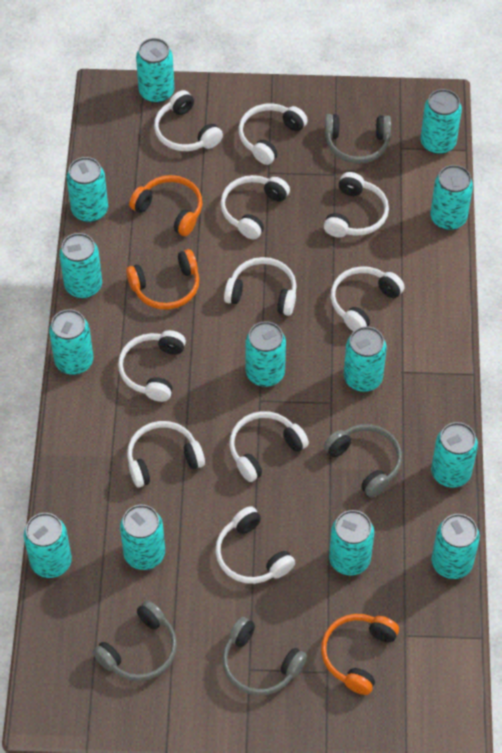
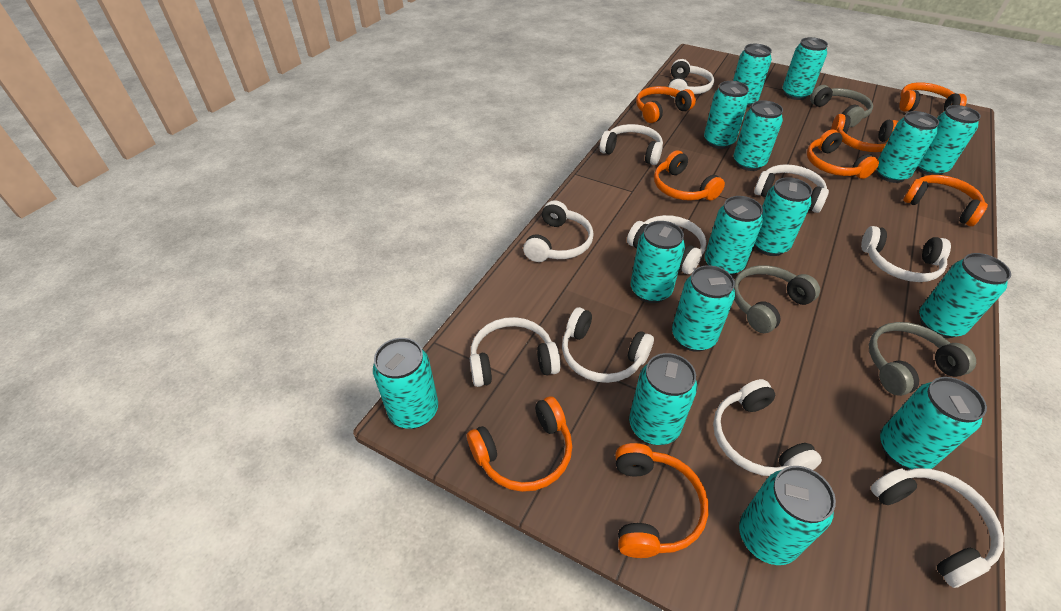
grey headphones: 4 -> 3
orange headphones: 3 -> 8
turquoise can: 13 -> 15

